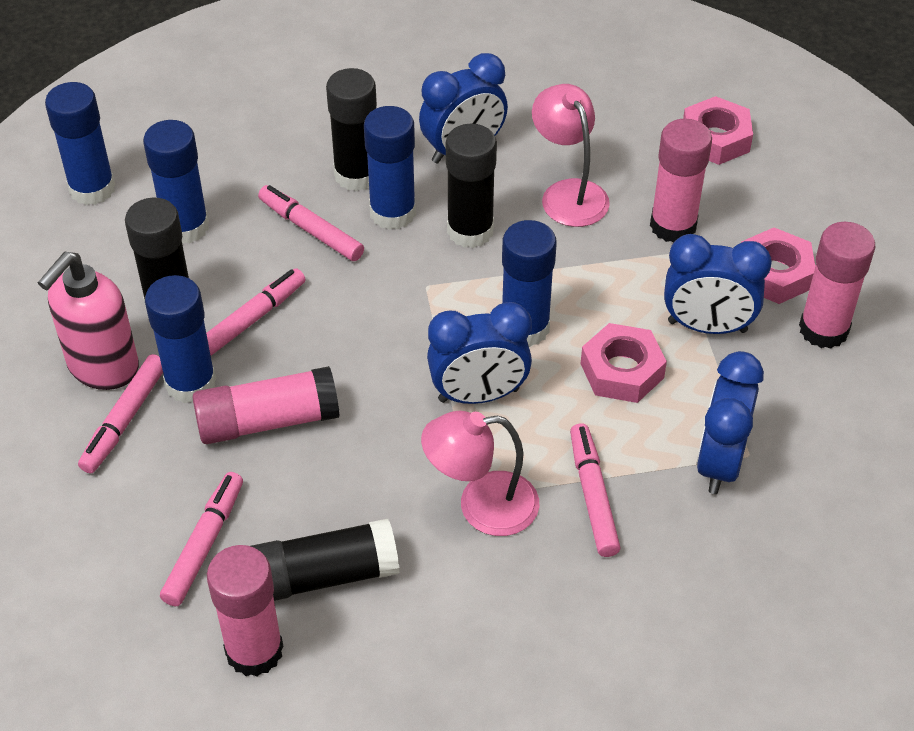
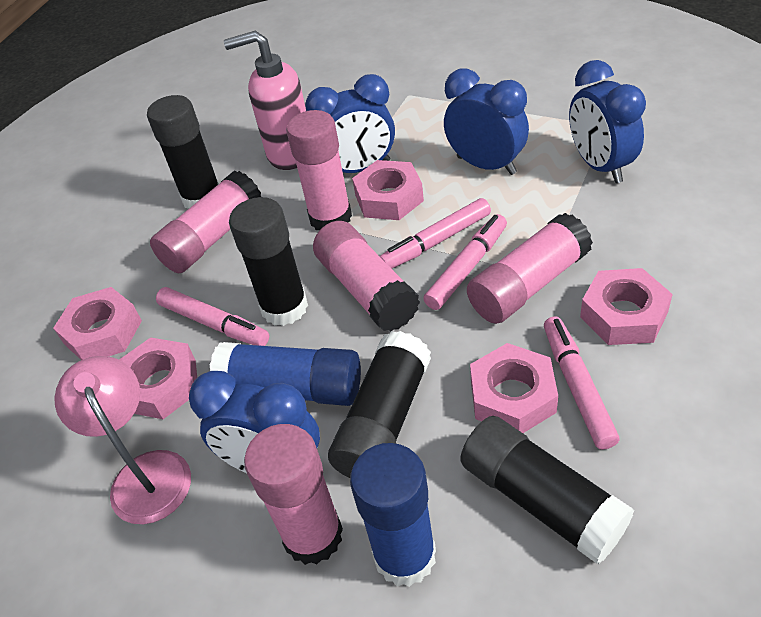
blue glue stick: 5 -> 2
pink glue stick: 4 -> 5
pink lamp: 2 -> 1
pink marker: 5 -> 4
pink nut: 3 -> 5

